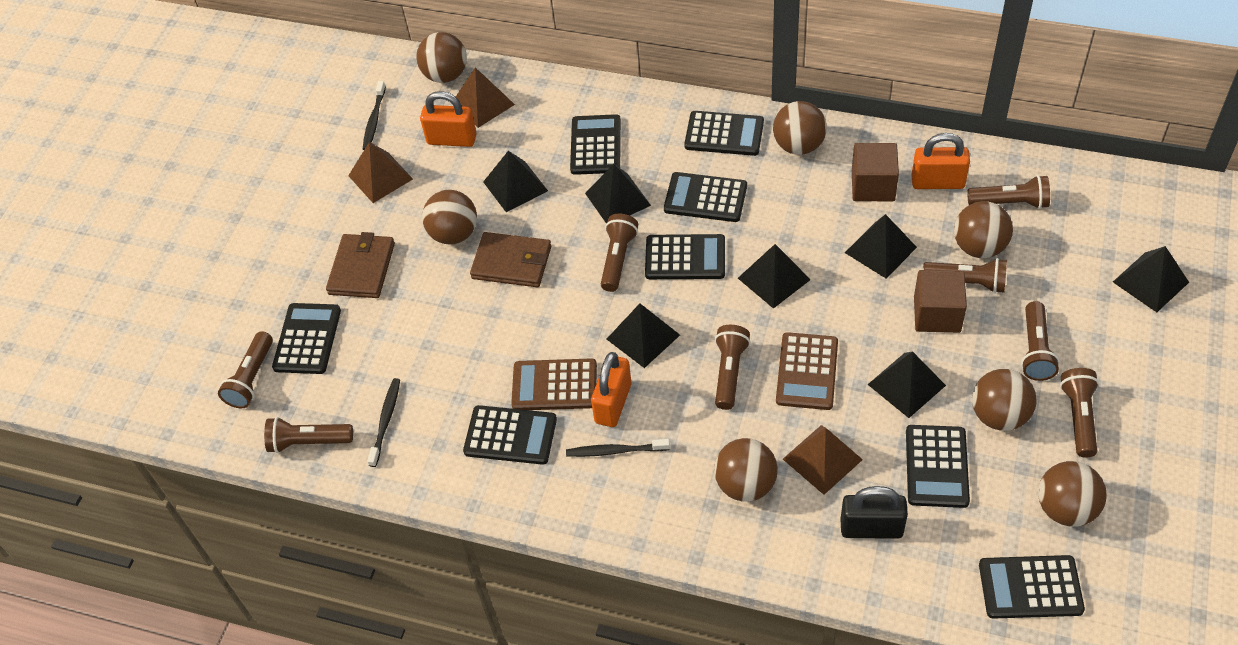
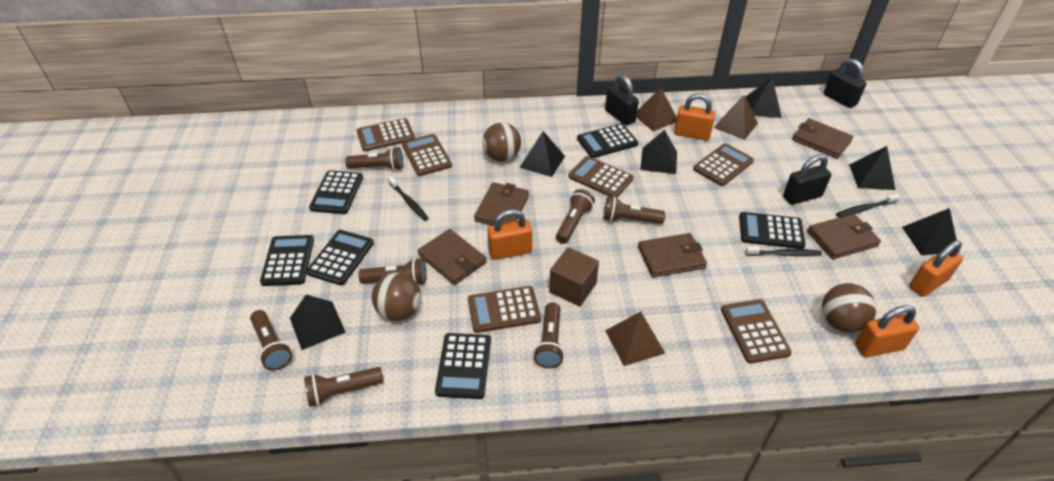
black calculator: 8 -> 6
black padlock: 1 -> 3
black pyramid: 7 -> 6
brown ball: 7 -> 3
brown calculator: 2 -> 6
brown cube: 2 -> 1
brown flashlight: 8 -> 7
brown wallet: 2 -> 5
orange padlock: 3 -> 4

